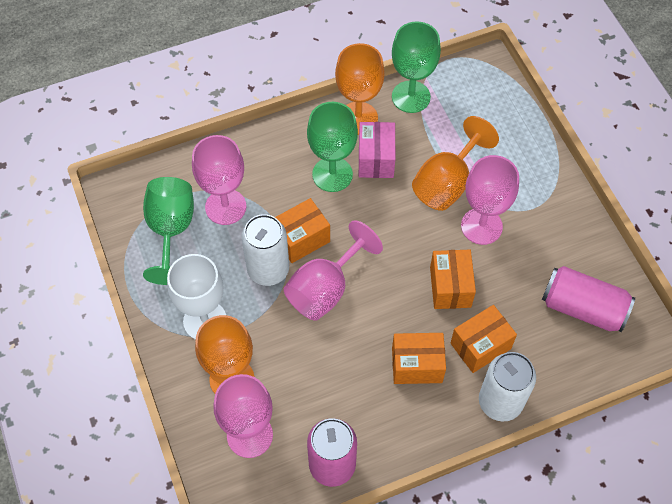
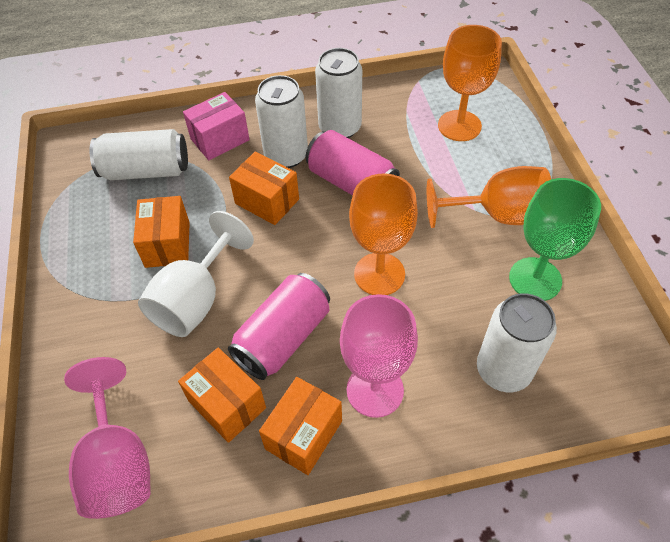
green goblet: 3 -> 1
pink goblet: 4 -> 2
white can: 2 -> 4

